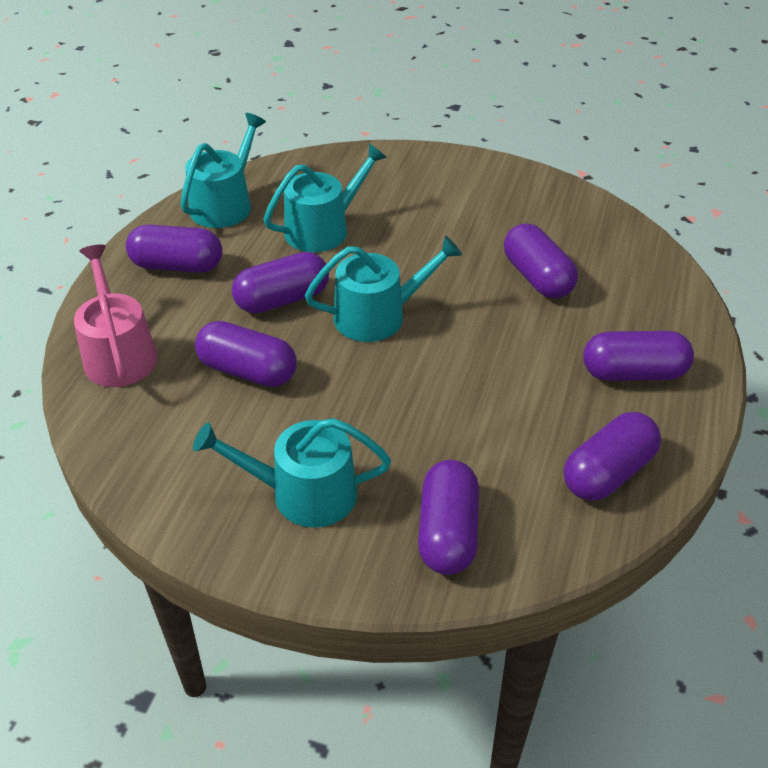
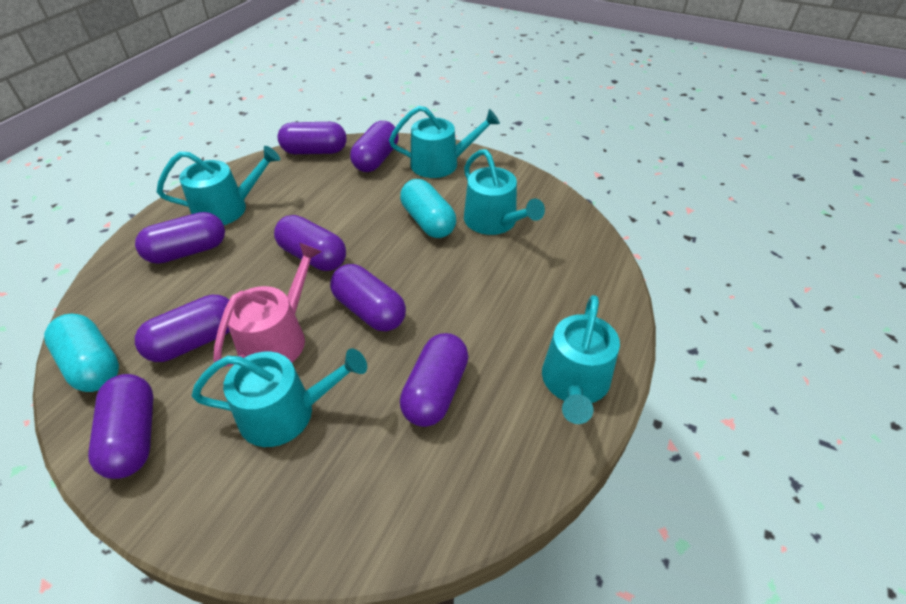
purple capsule: 7 -> 8
turquoise capsule: 0 -> 2
turquoise watering can: 4 -> 5

